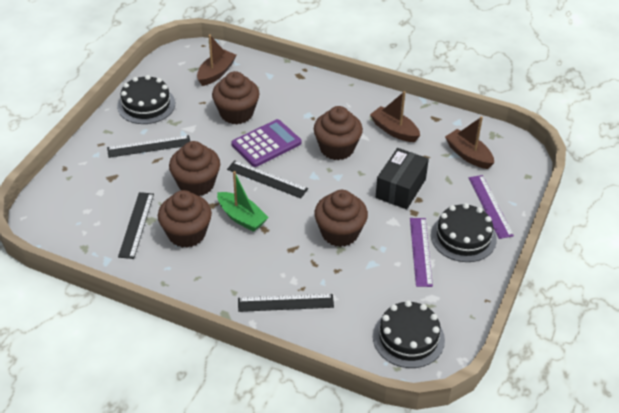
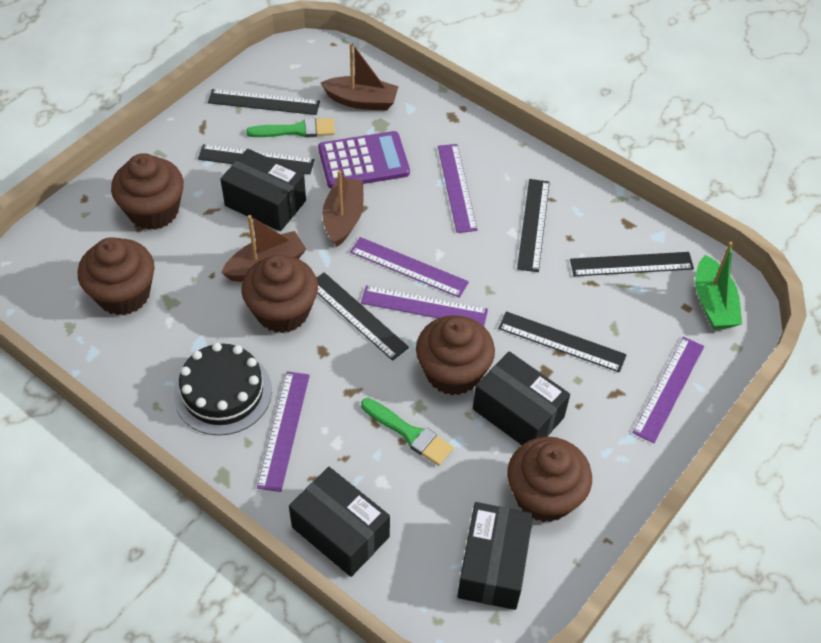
black box: 1 -> 4
black cake: 3 -> 1
black ruler: 4 -> 6
green brush: 0 -> 2
purple ruler: 2 -> 5

